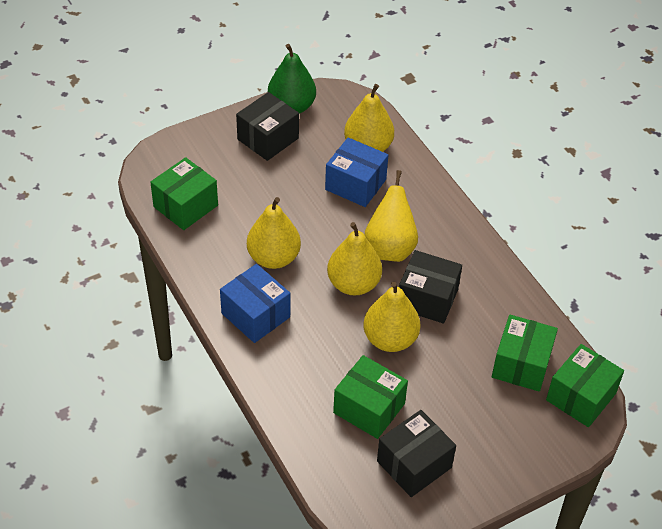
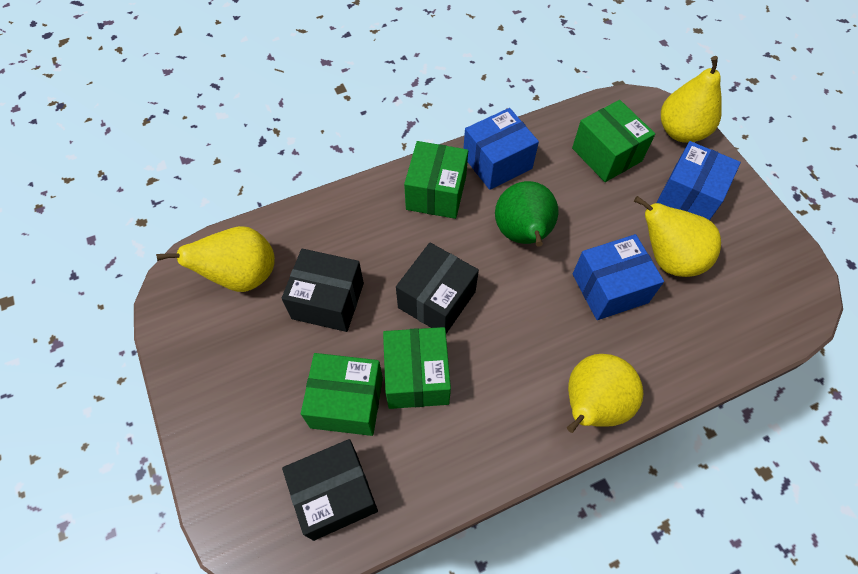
blue box: 2 -> 3
yellow pear: 5 -> 4

